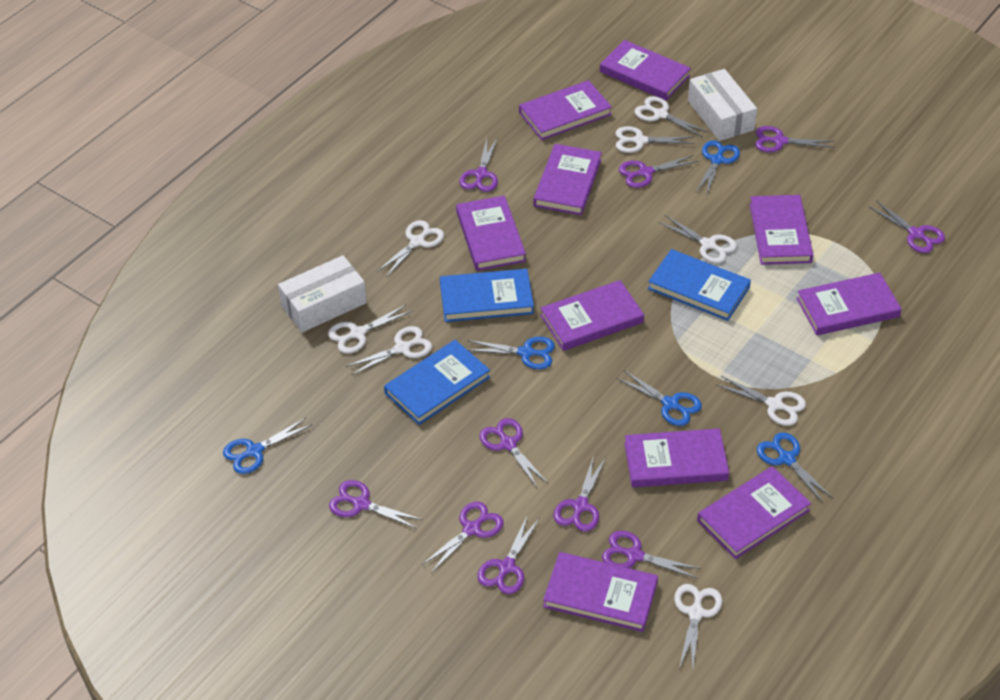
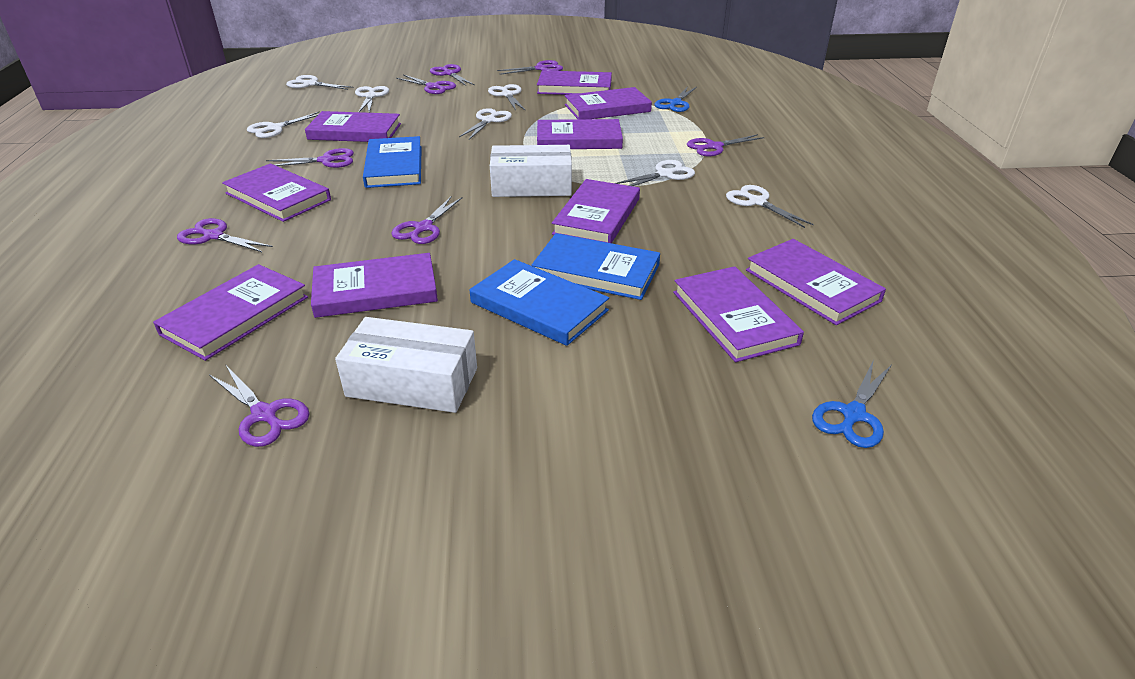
blue scissors: 5 -> 2
purple scissors: 10 -> 8
white scissors: 8 -> 7

